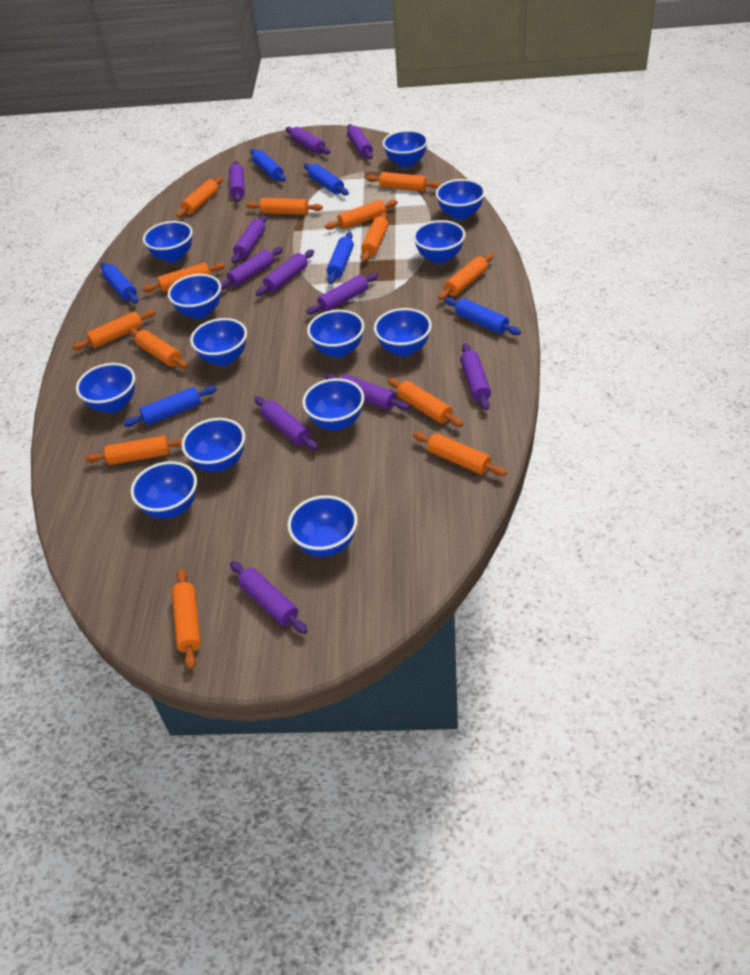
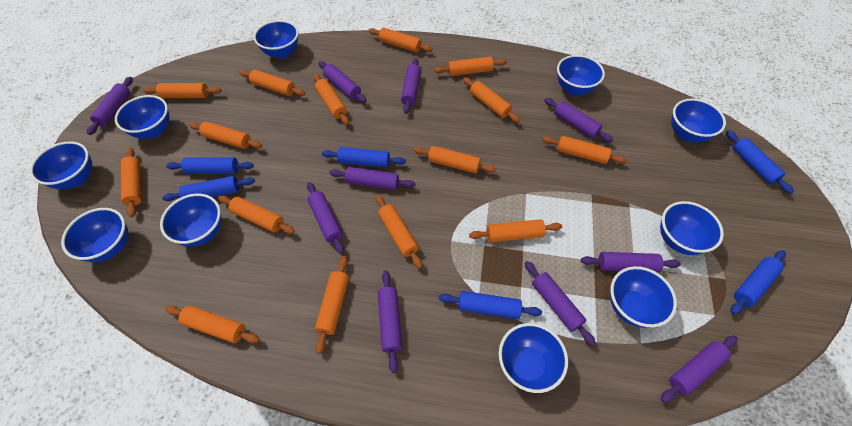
blue bowl: 13 -> 10
orange rolling pin: 13 -> 15
purple rolling pin: 11 -> 10

